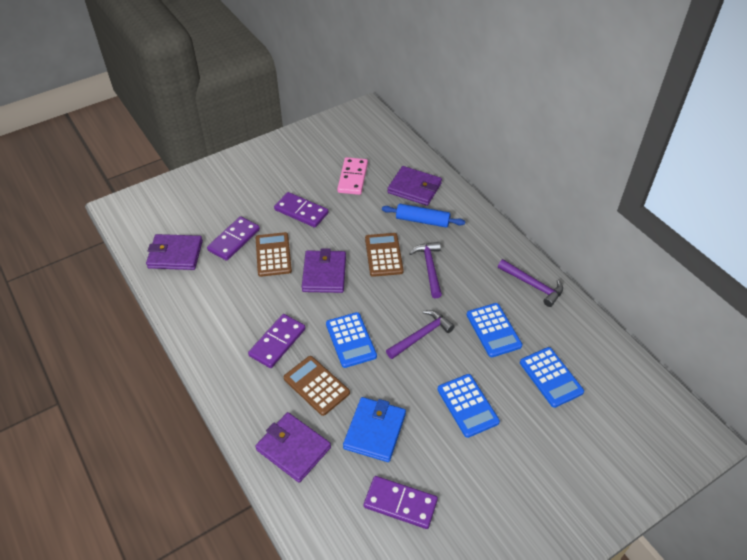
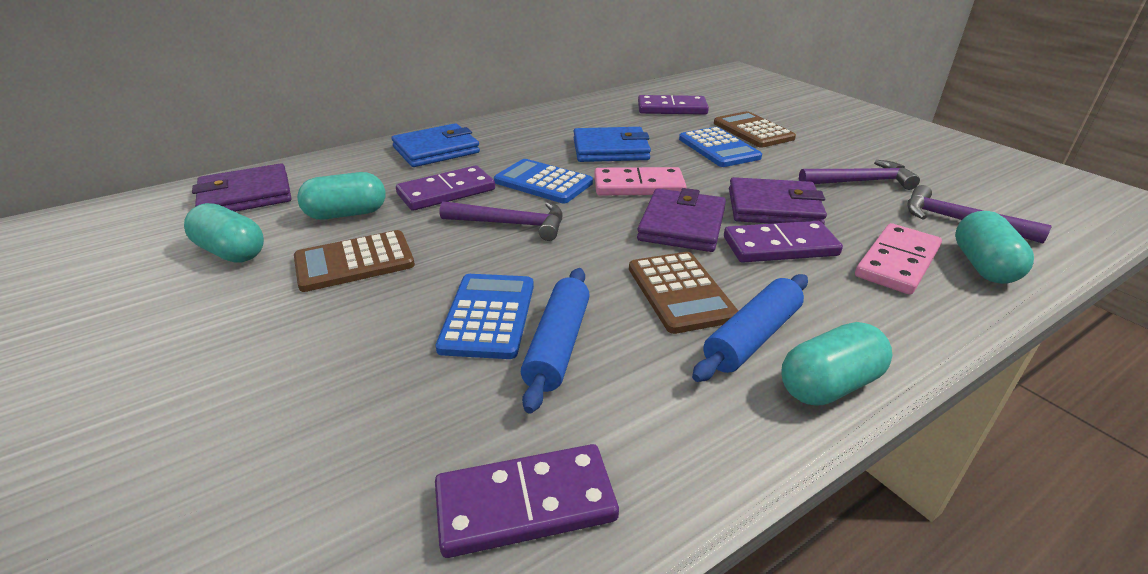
blue calculator: 4 -> 3
blue rolling pin: 1 -> 2
blue wallet: 1 -> 2
pink domino: 1 -> 2
purple wallet: 4 -> 3
turquoise capsule: 0 -> 4

